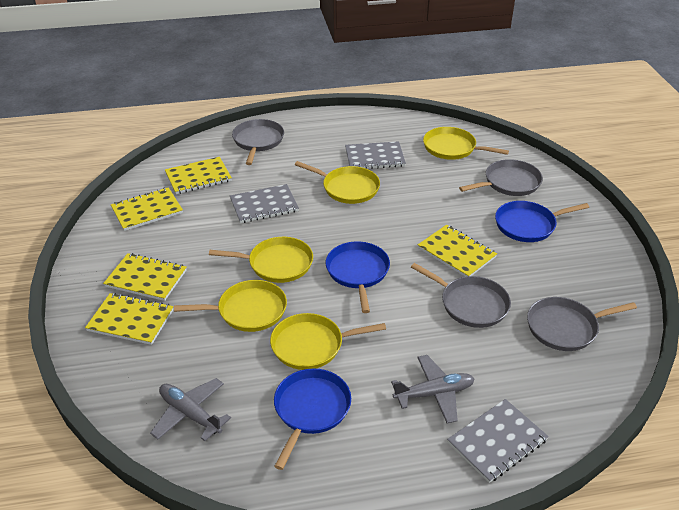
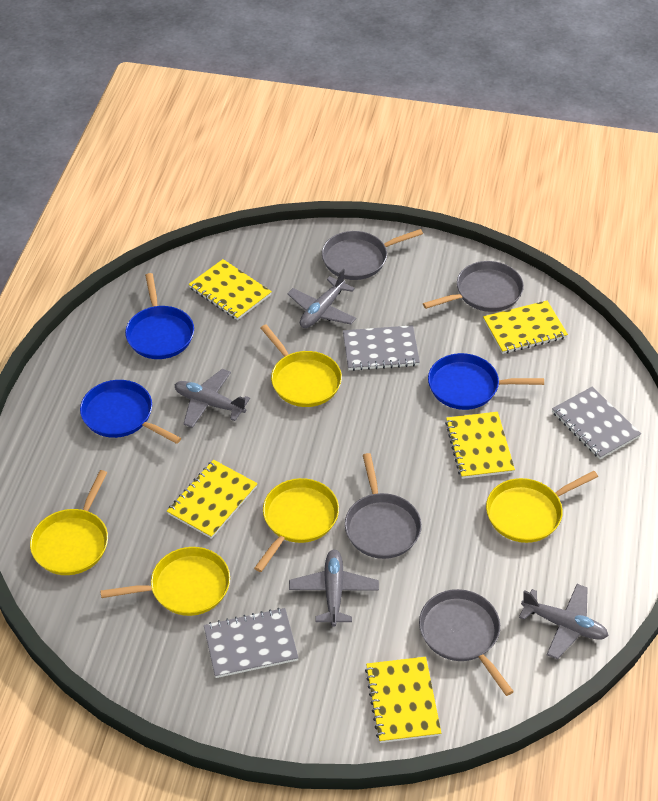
grey plane: 2 -> 4

